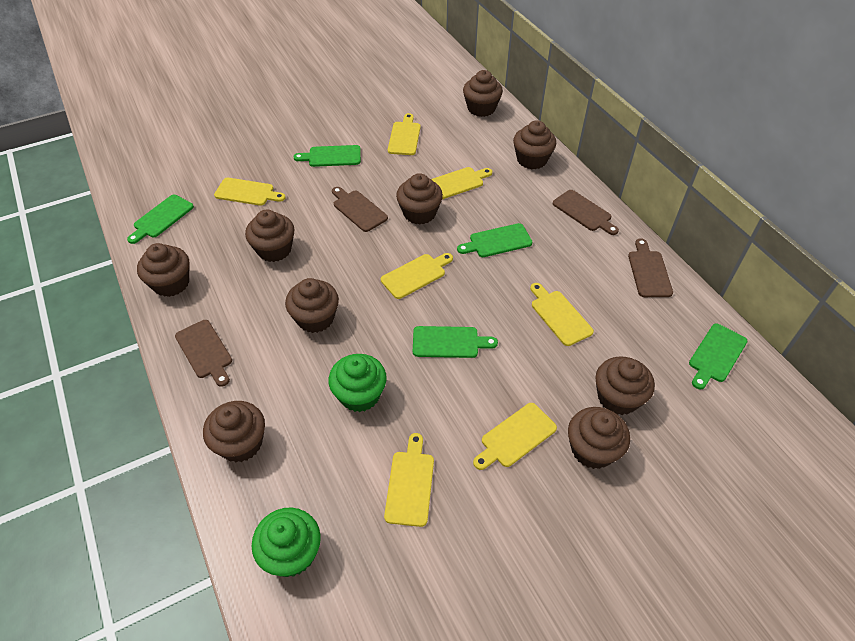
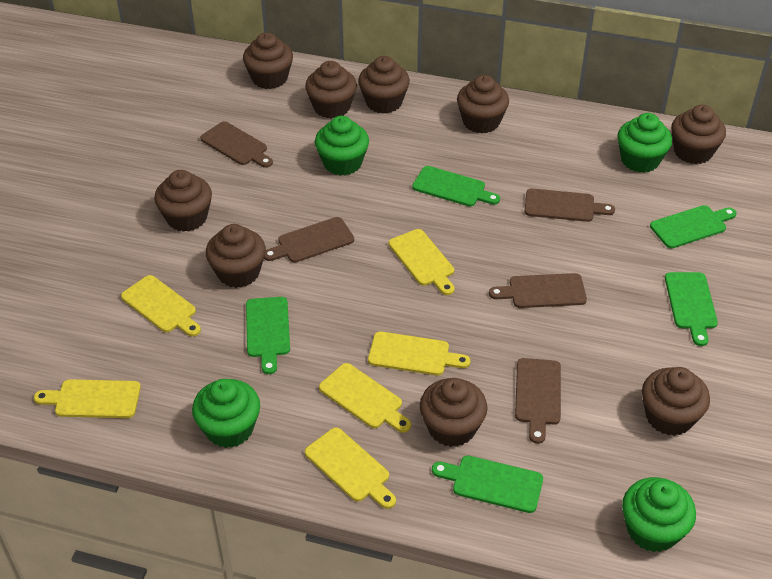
brown cutting board: 4 -> 5
green cupcake: 2 -> 4
yellow cutting board: 7 -> 6

